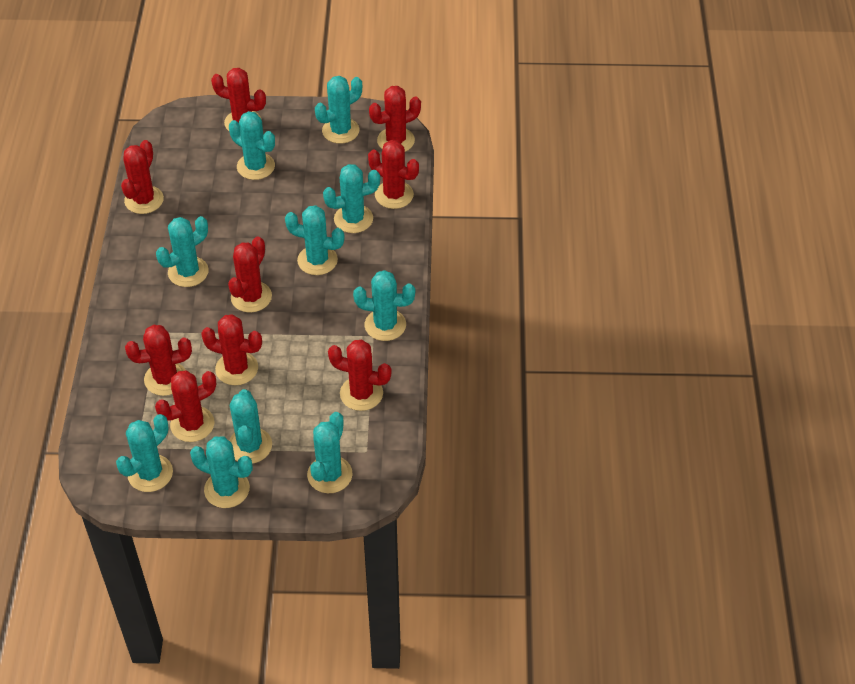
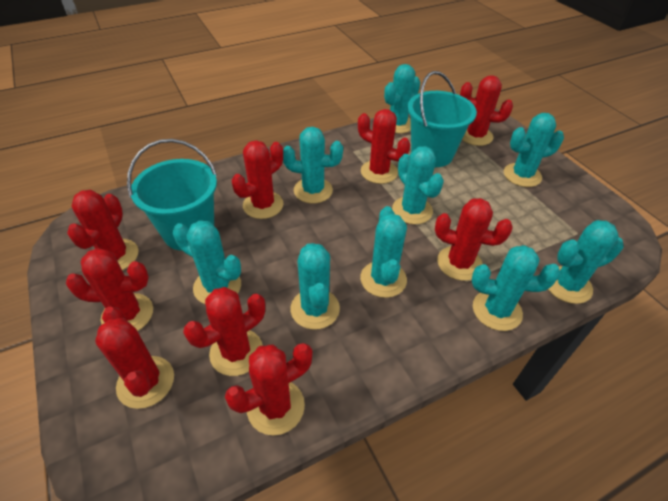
turquoise bucket: 0 -> 2
turquoise cactus: 10 -> 9

